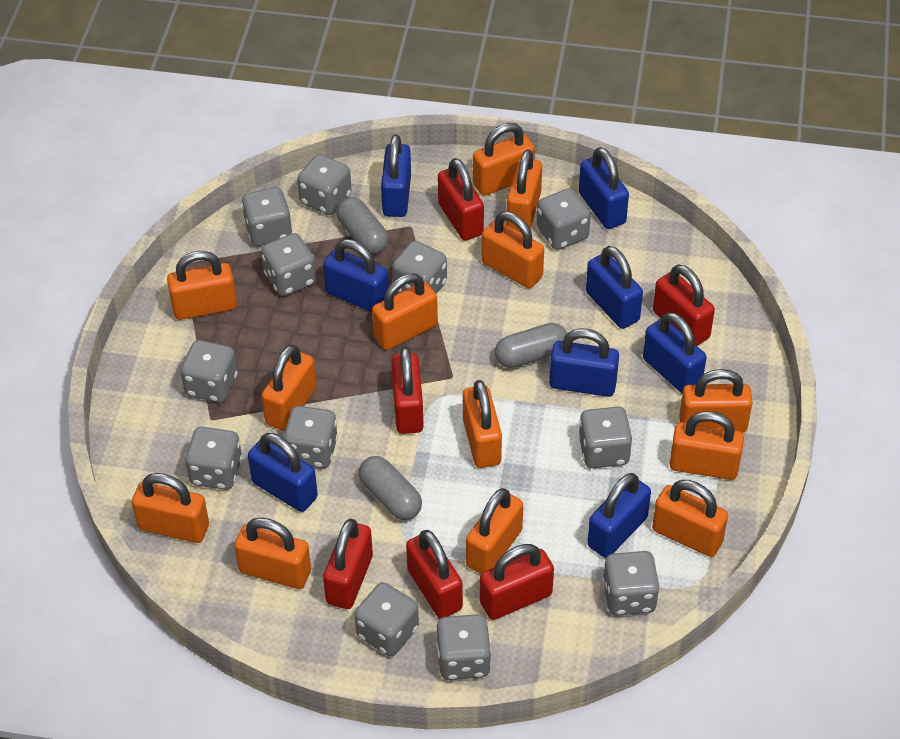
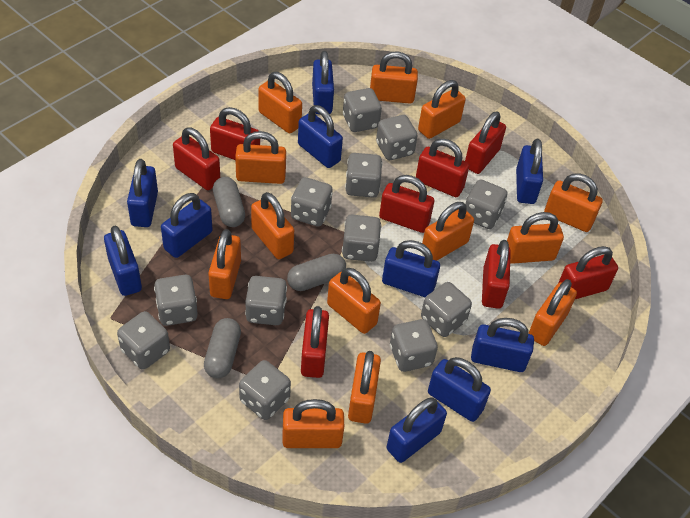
blue padlock: 8 -> 10
red padlock: 6 -> 8

